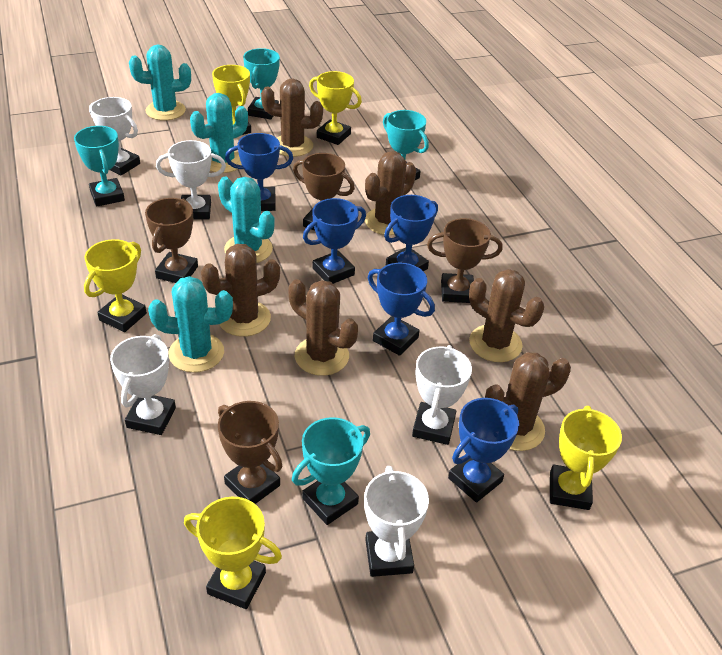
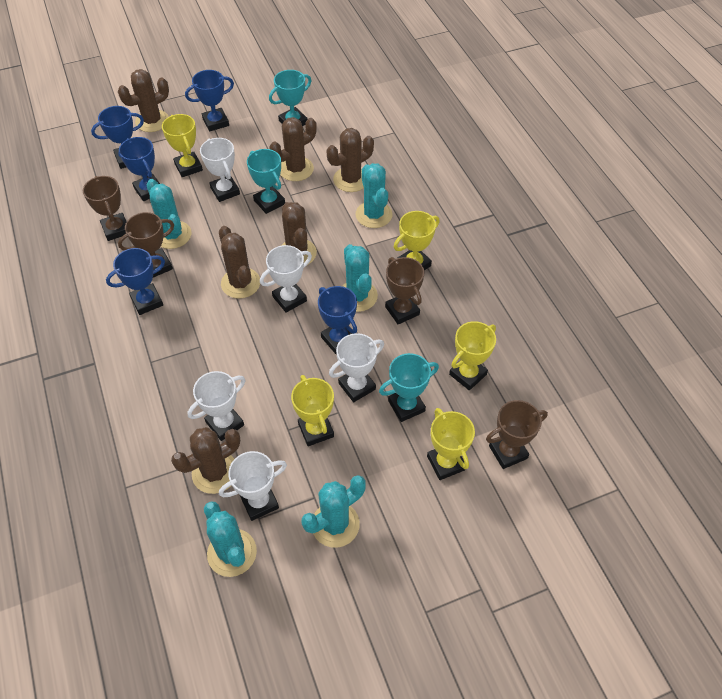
turquoise cactus: 4 -> 5
turquoise trophy: 4 -> 3

